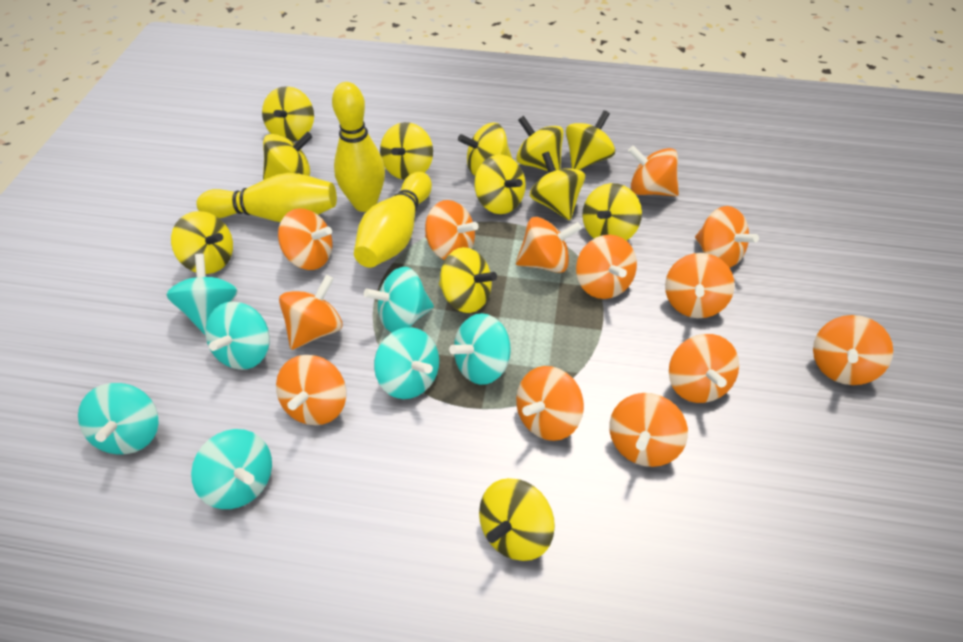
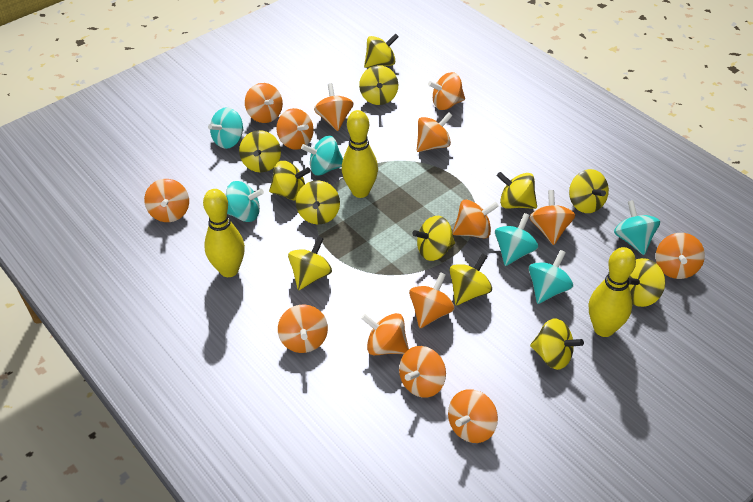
orange spinning top: 13 -> 14
turquoise spinning top: 7 -> 6

